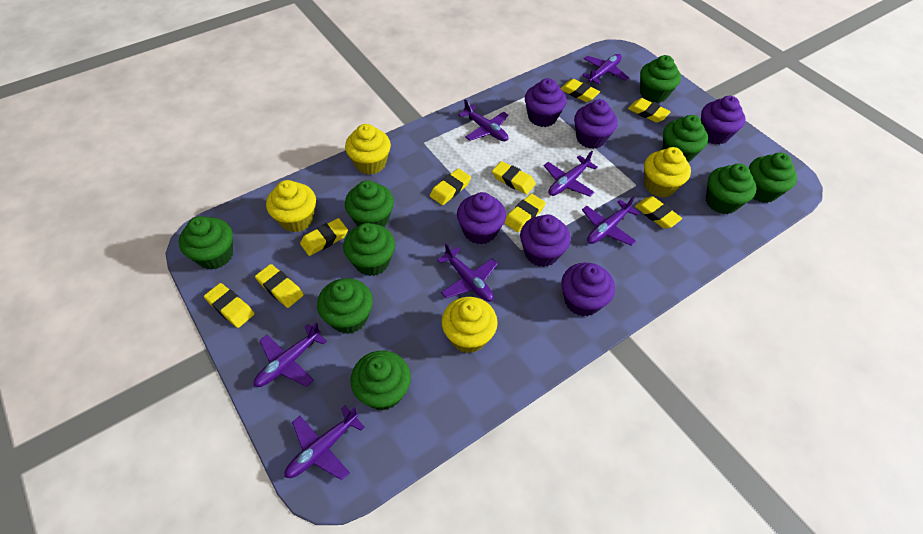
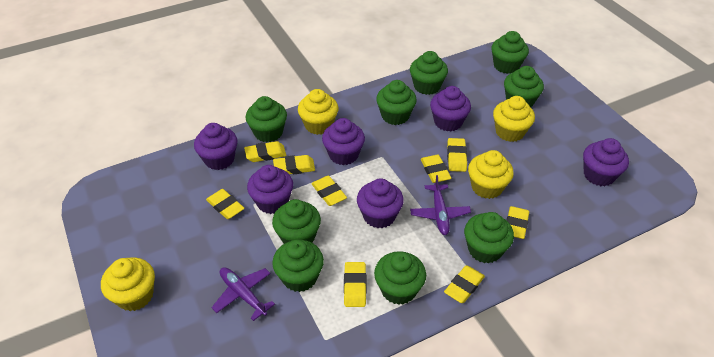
purple plane: 7 -> 2

